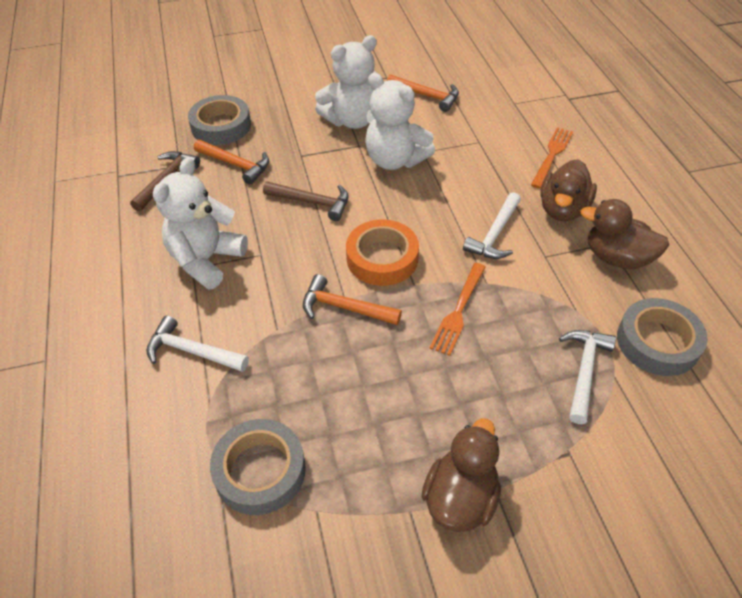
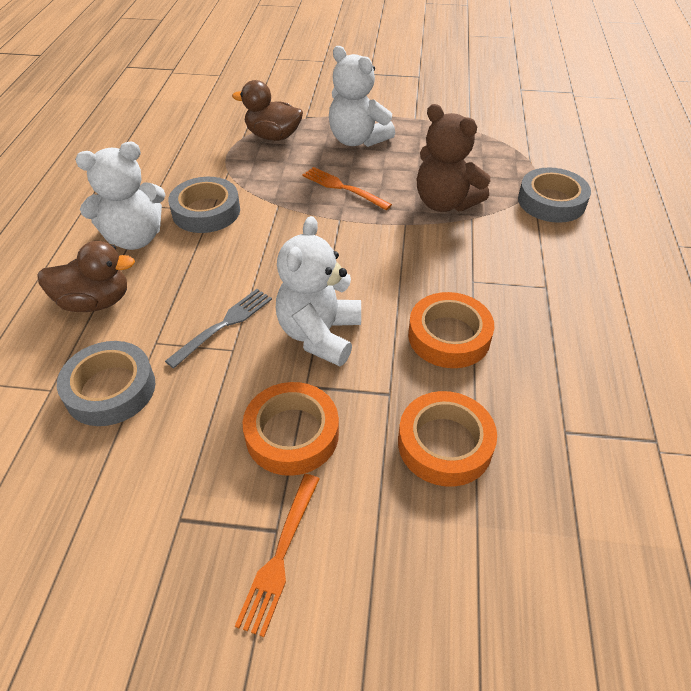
brown duck: 3 -> 2
brown hammer: 2 -> 0
brown teddy bear: 0 -> 1
grey fork: 0 -> 1
orange hammer: 3 -> 0
orange tape: 1 -> 3
white hammer: 3 -> 0

